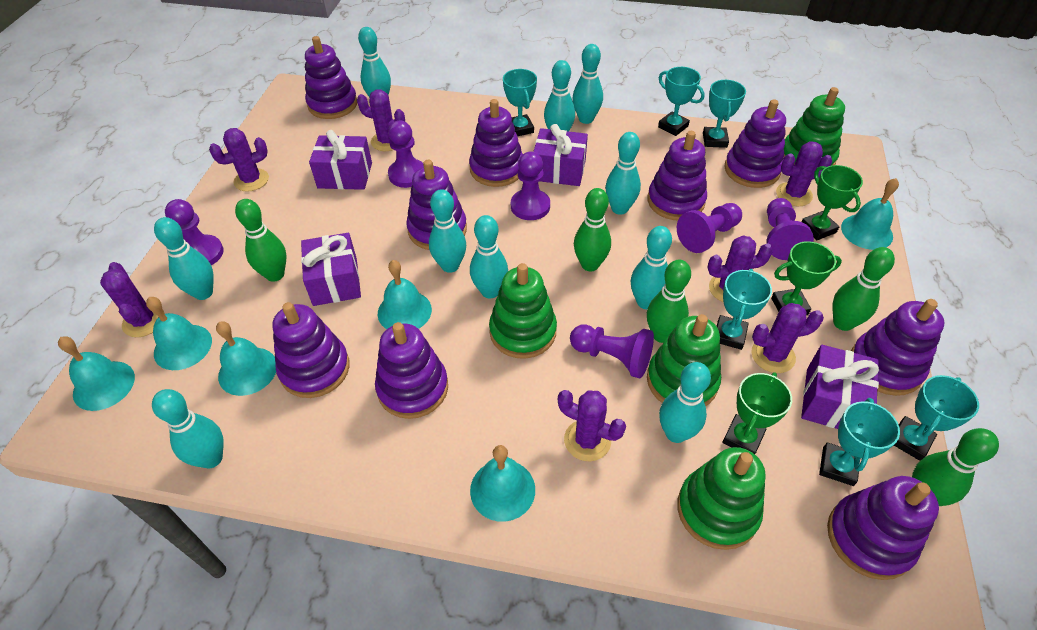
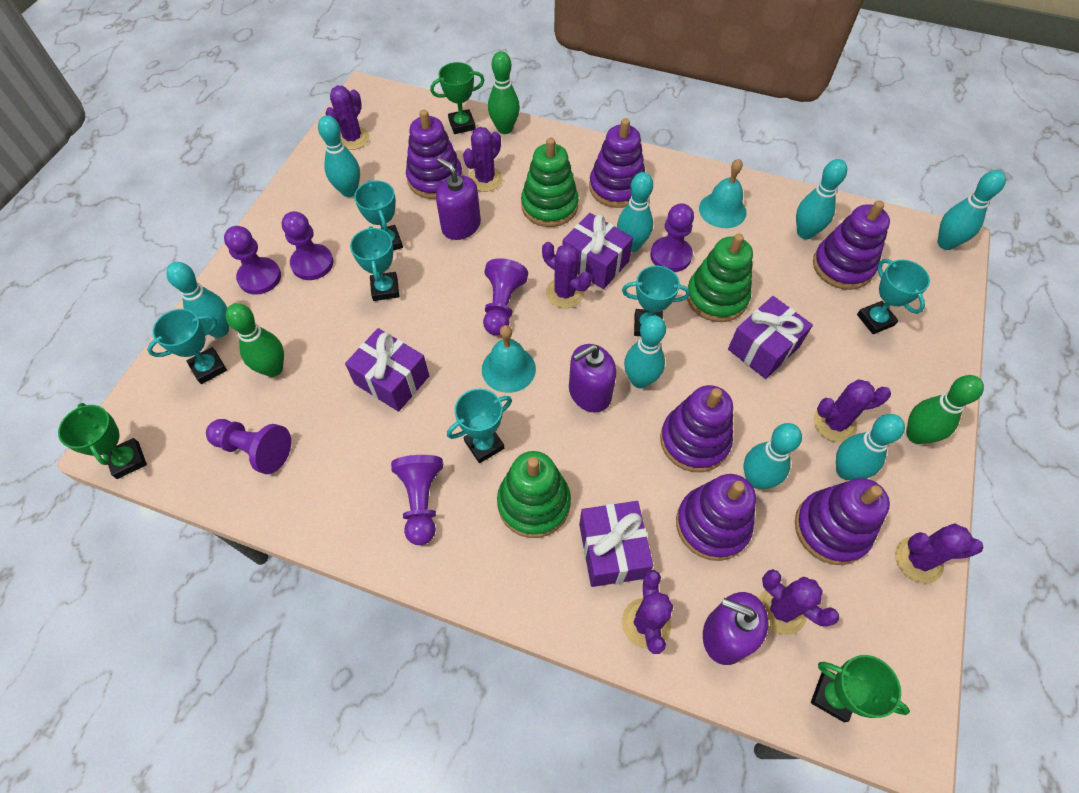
green bowling pin: 5 -> 3
green stacking toy: 4 -> 3
purple soap dispenser: 0 -> 3
purple stacking toy: 9 -> 6
turquoise bell: 6 -> 2
turquoise bowling pin: 10 -> 8

